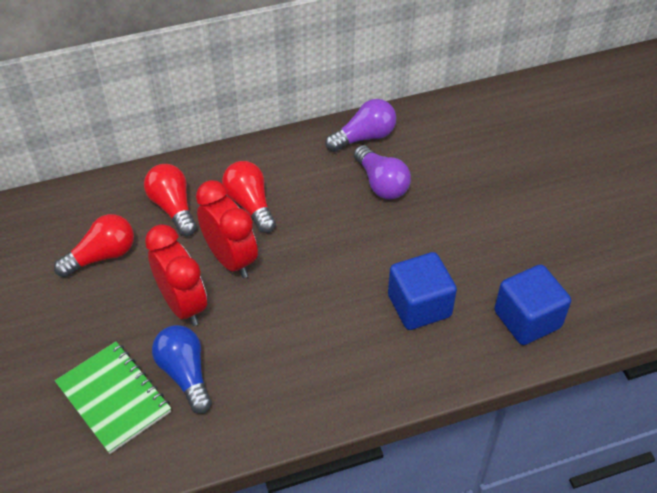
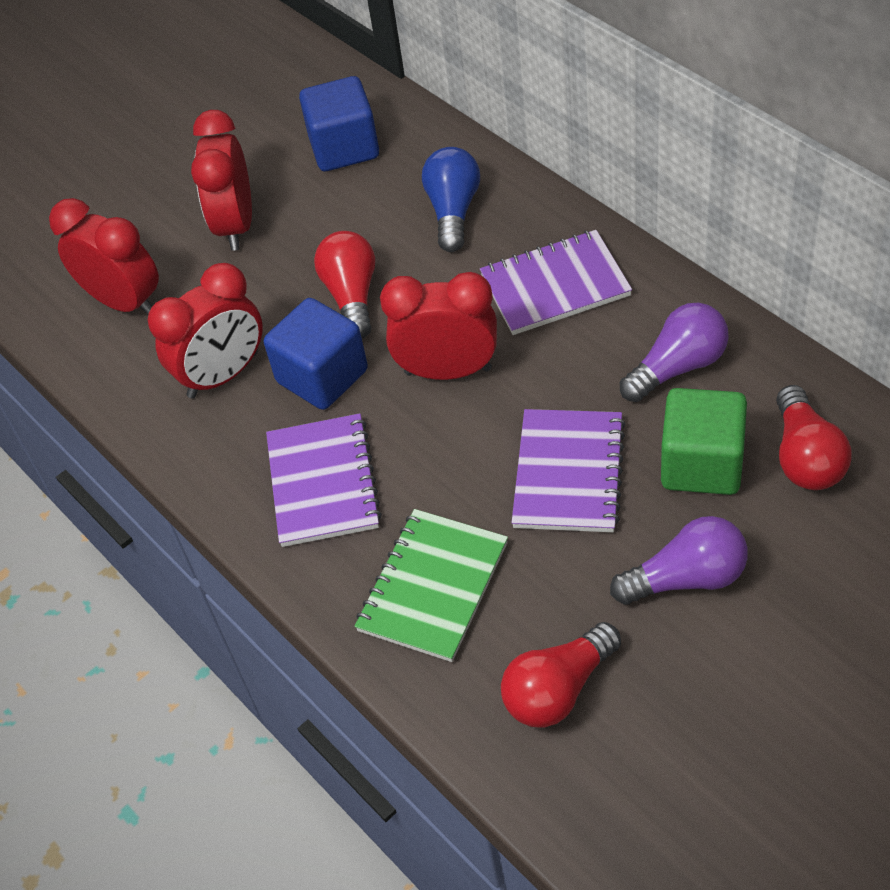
green cube: 0 -> 1
purple notebook: 0 -> 3
red clock: 2 -> 4

